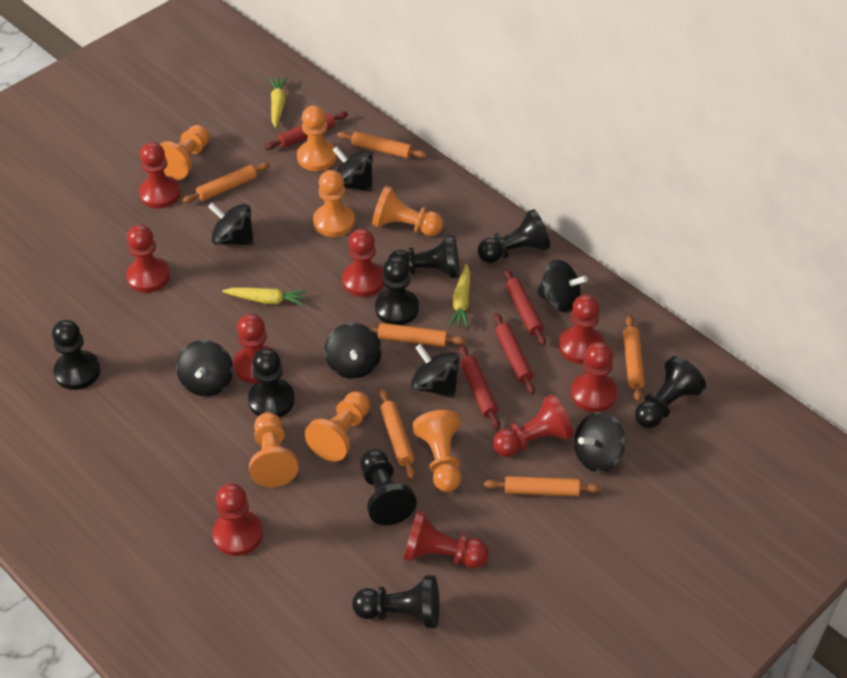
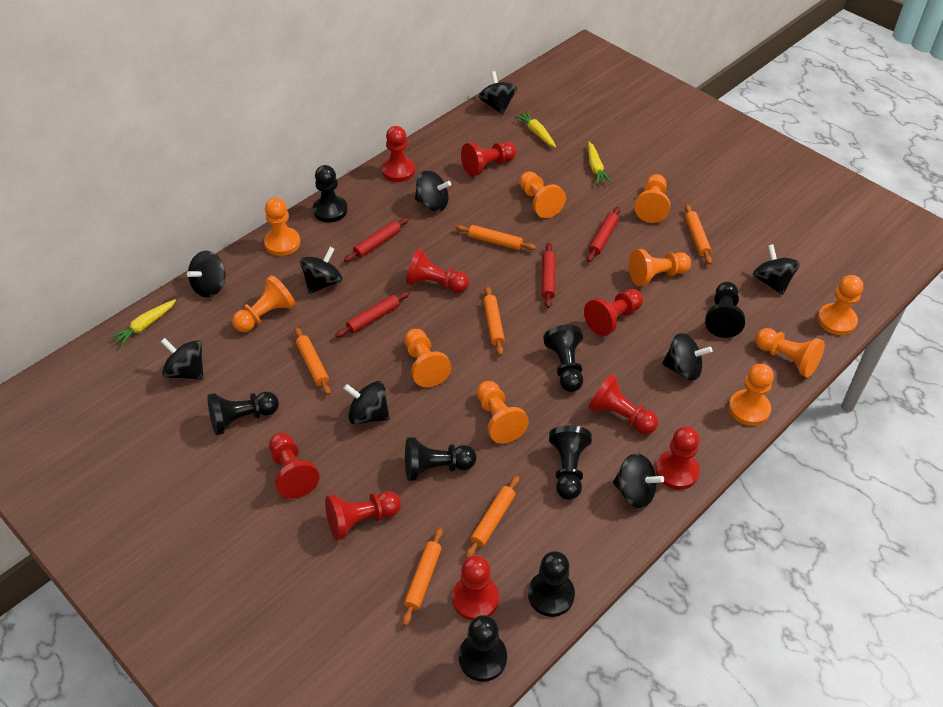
black spinning top: 7 -> 9
orange pawn: 7 -> 10

